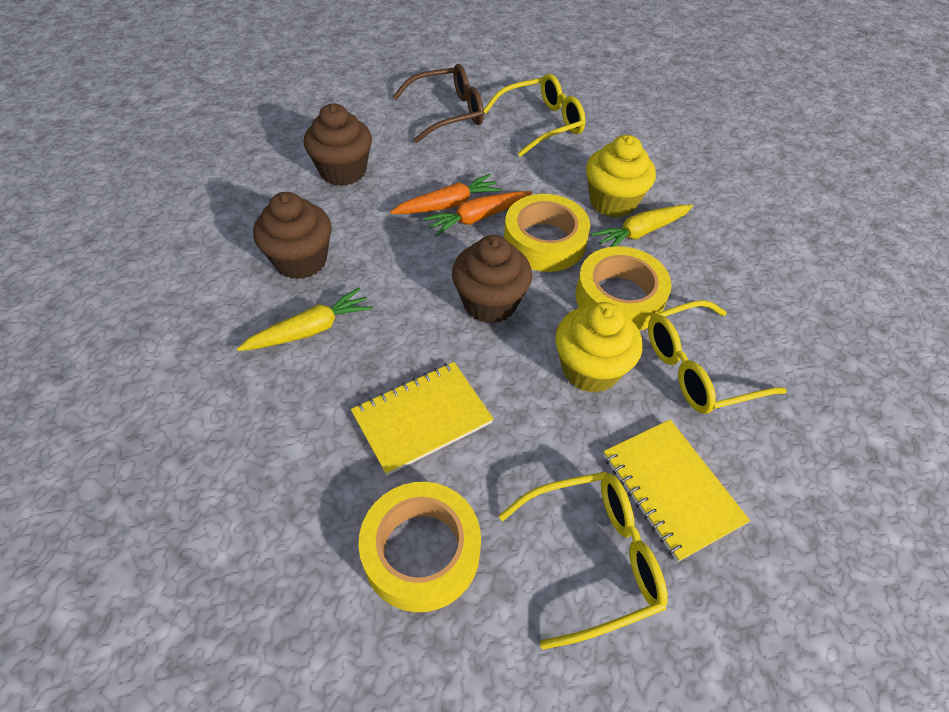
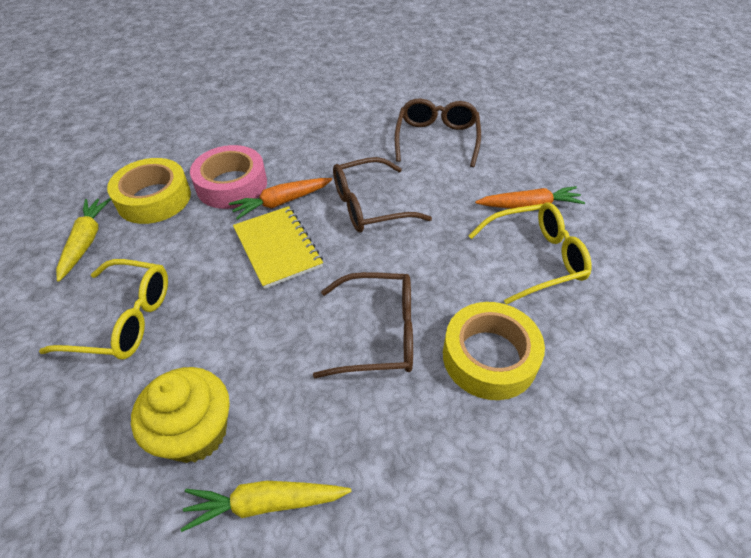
brown cupcake: 3 -> 0
brown glasses: 1 -> 3
pink tape: 0 -> 1
yellow cupcake: 2 -> 1
yellow glasses: 3 -> 2
yellow notebook: 2 -> 1
yellow tape: 3 -> 2

